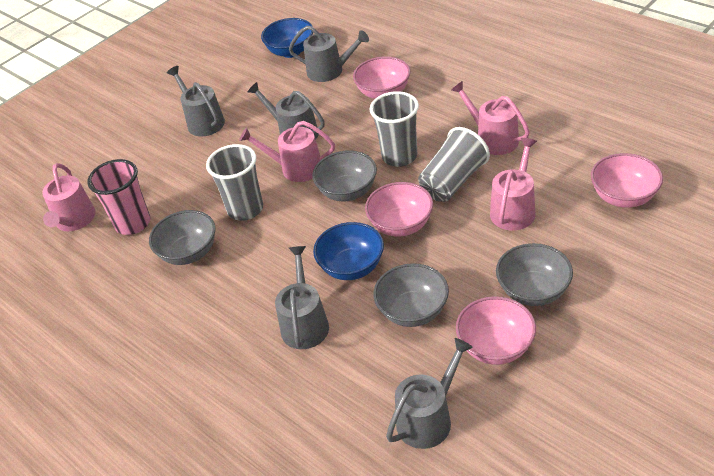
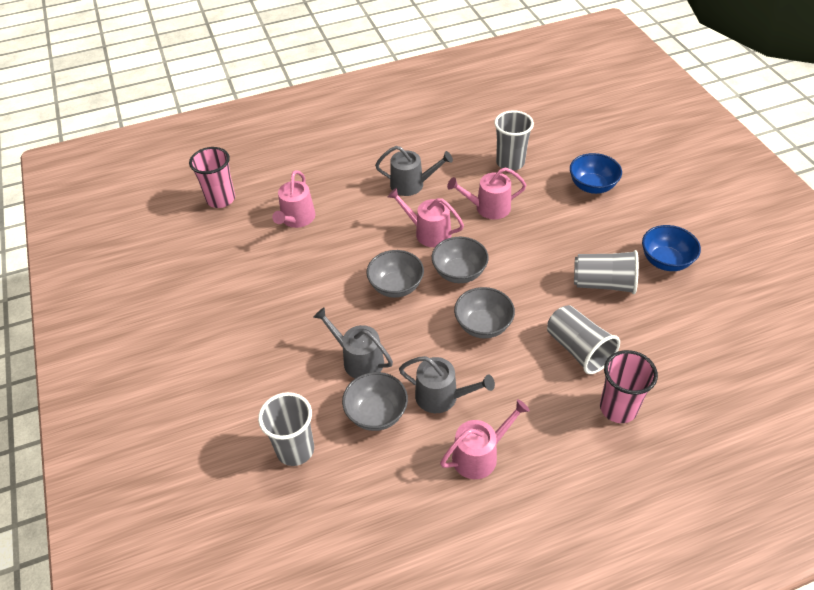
grey cup: 3 -> 4
grey watering can: 5 -> 3
pink bowl: 4 -> 0
pink cup: 1 -> 2

